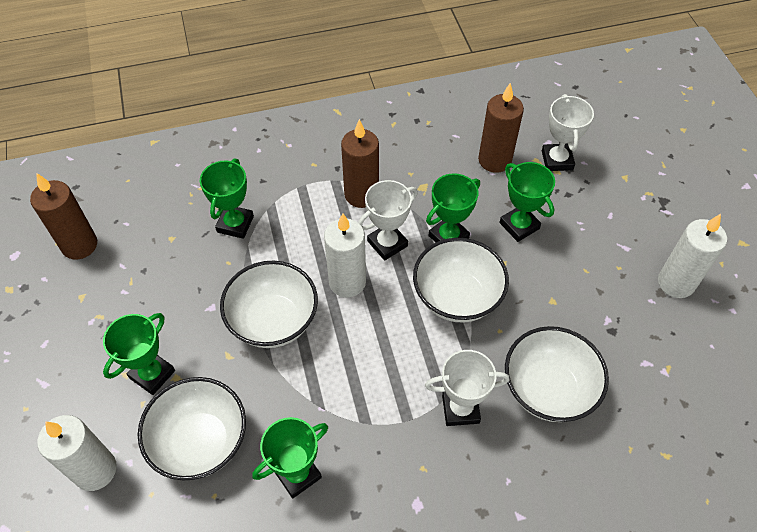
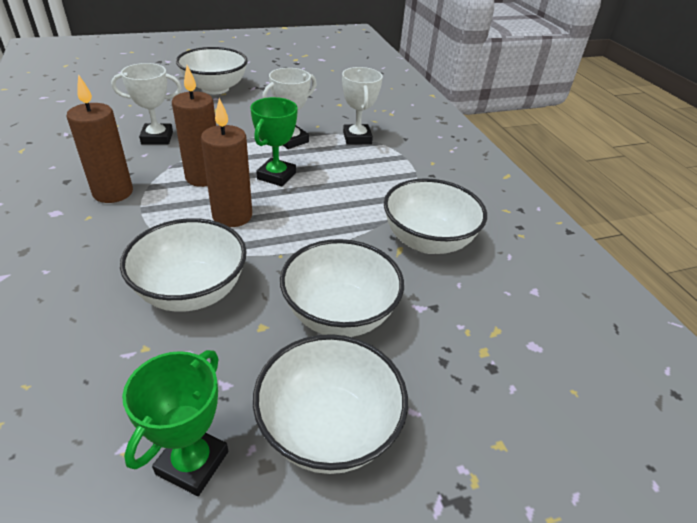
green trophy: 5 -> 2
white bowl: 4 -> 5
white candle: 3 -> 0

